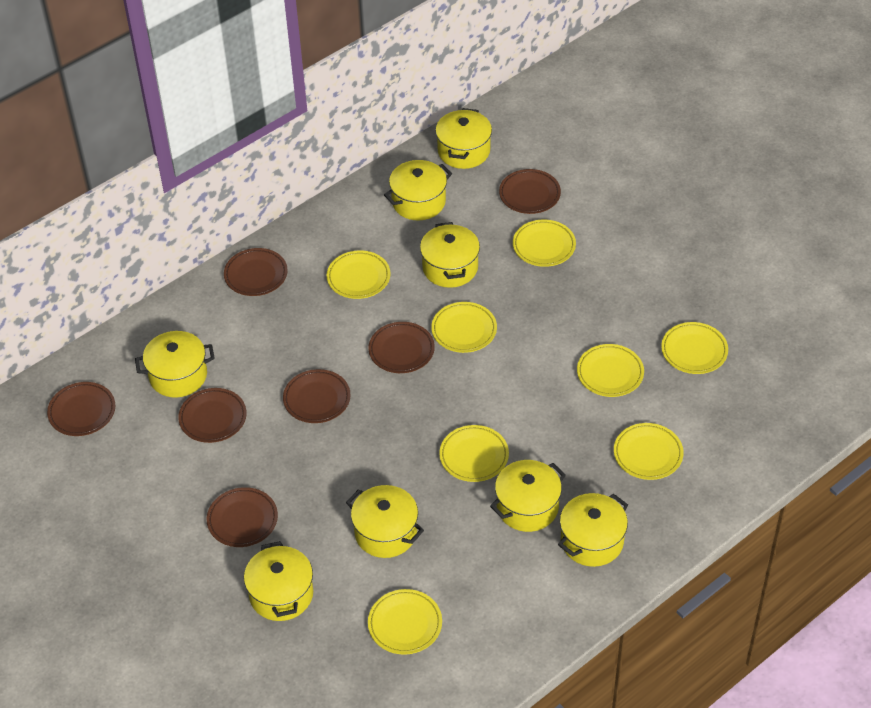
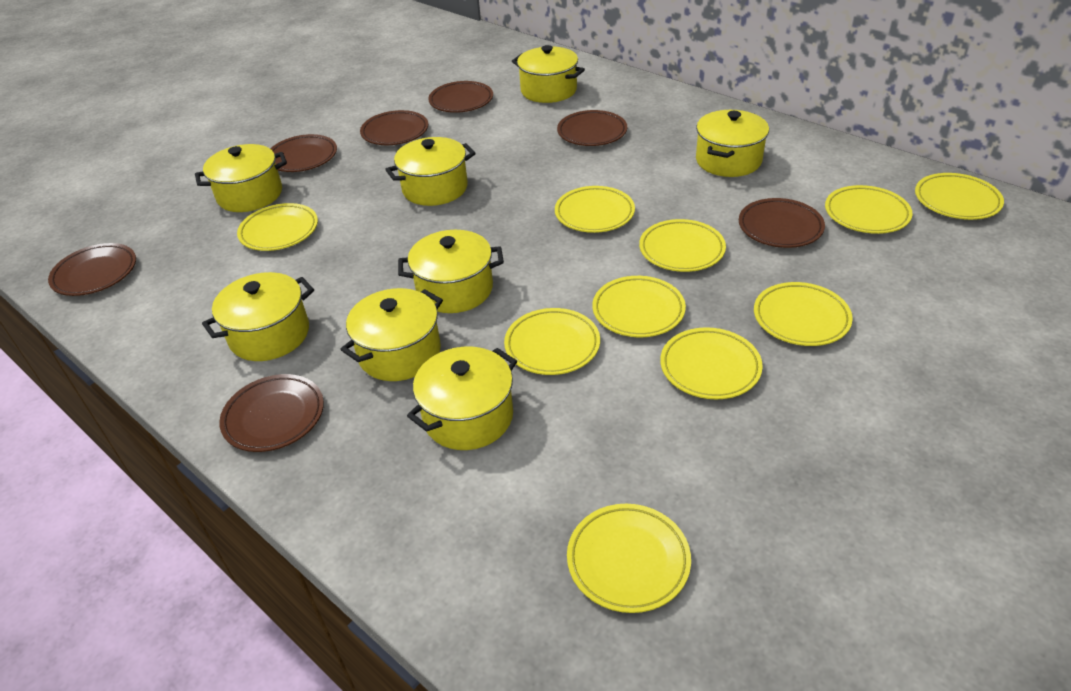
yellow plate: 8 -> 10

